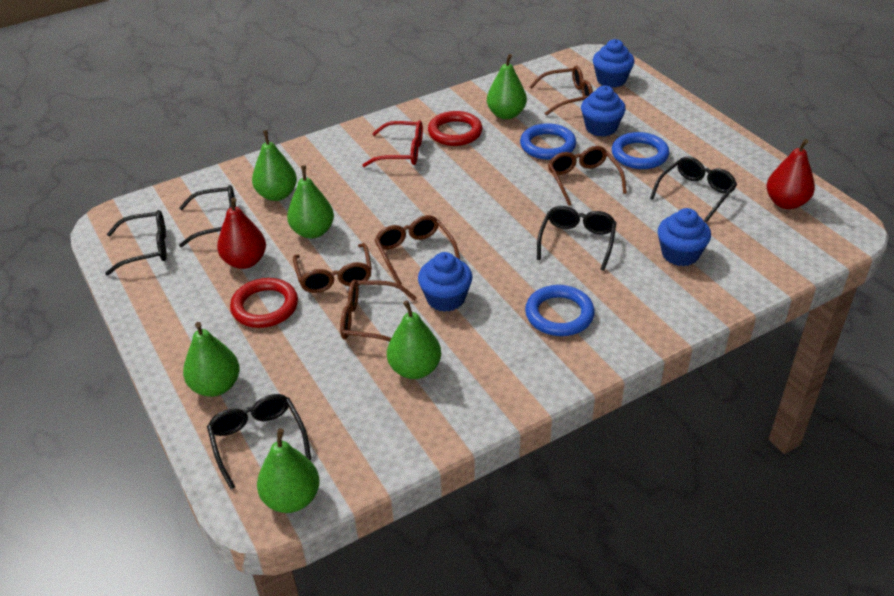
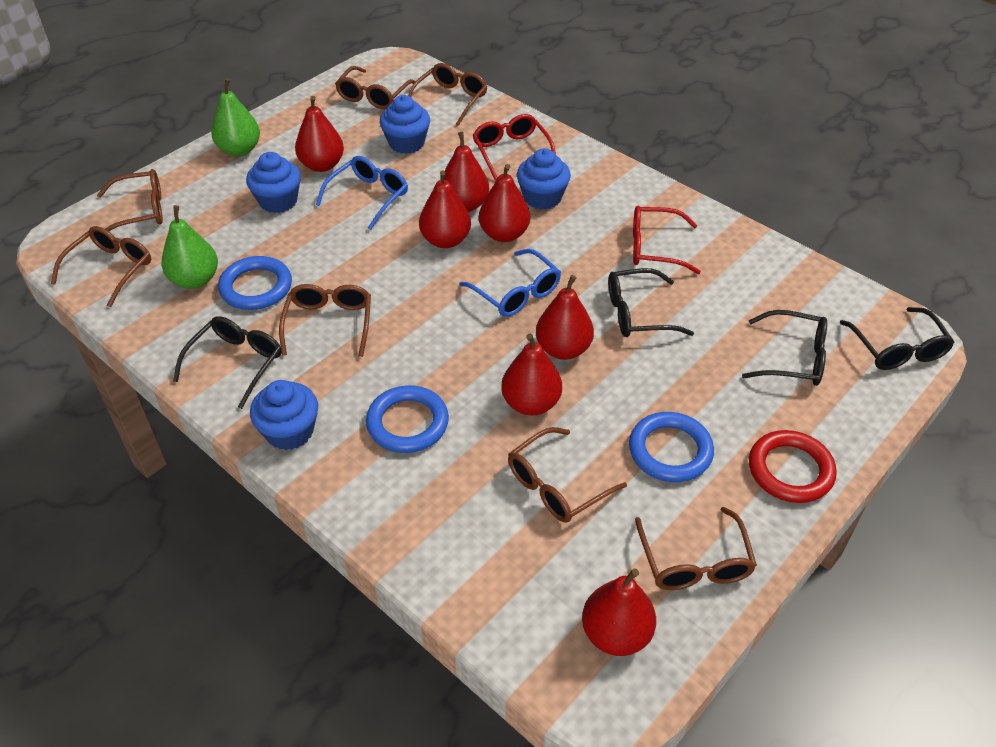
black glasses: 5 -> 4
blue glasses: 0 -> 2
brown glasses: 5 -> 7
green pear: 6 -> 2
red glasses: 1 -> 2
red pear: 2 -> 7
red ring: 2 -> 1

